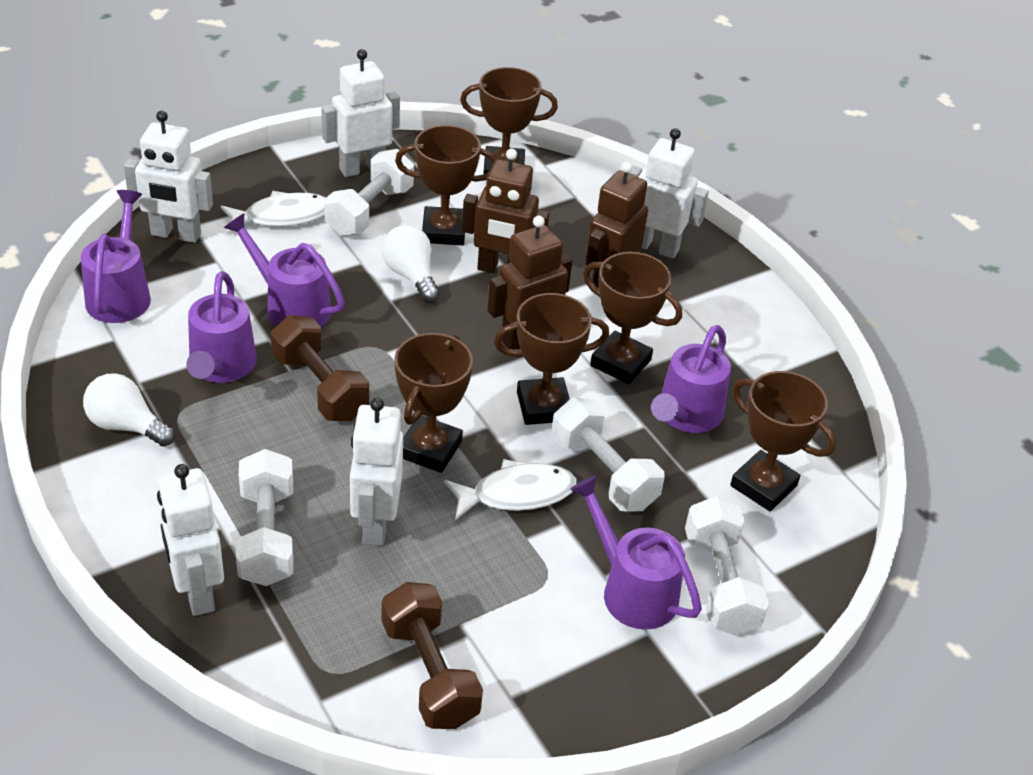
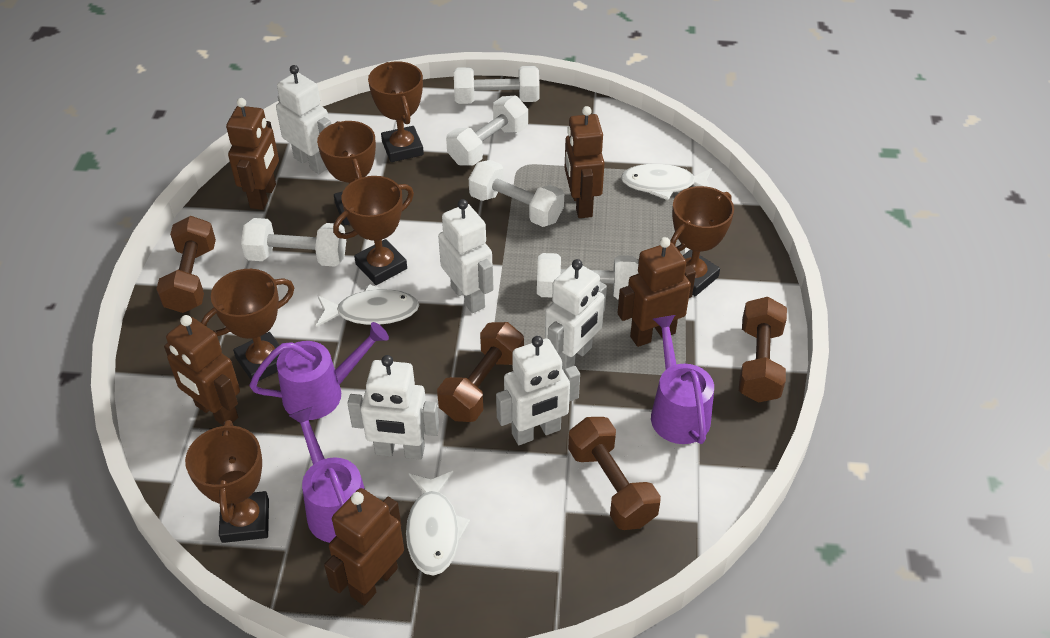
brown dumbbell: 2 -> 4
brown robot: 3 -> 5
purple watering can: 5 -> 3
white dumbbell: 4 -> 5
white fish: 2 -> 3
white light bulb: 2 -> 0

